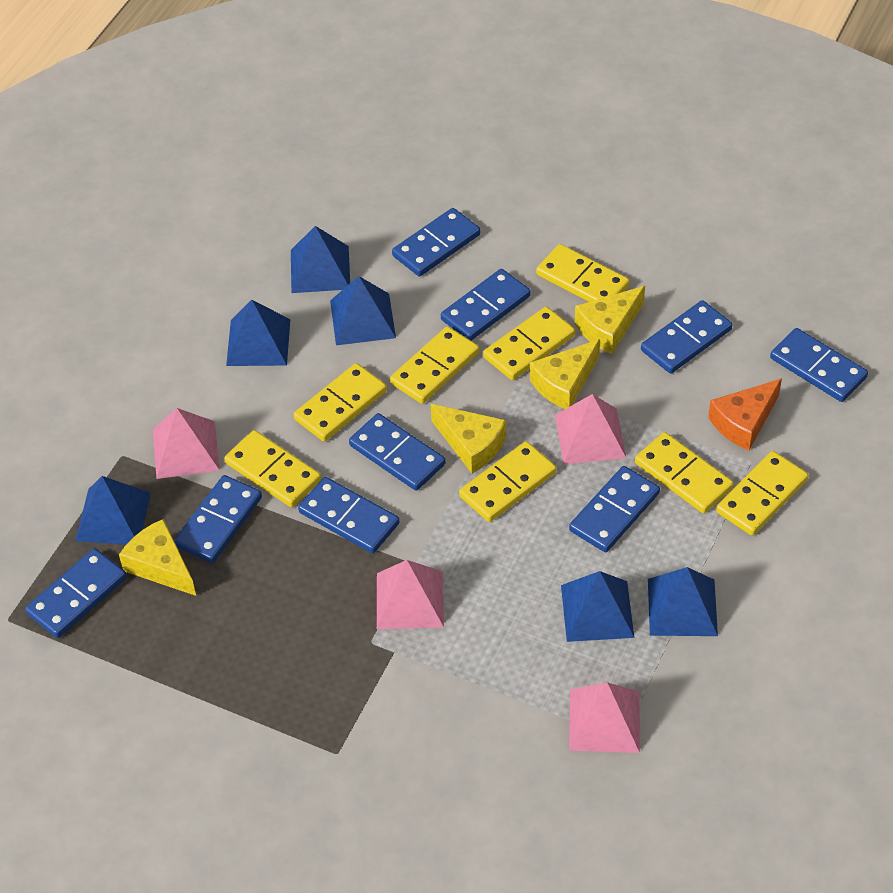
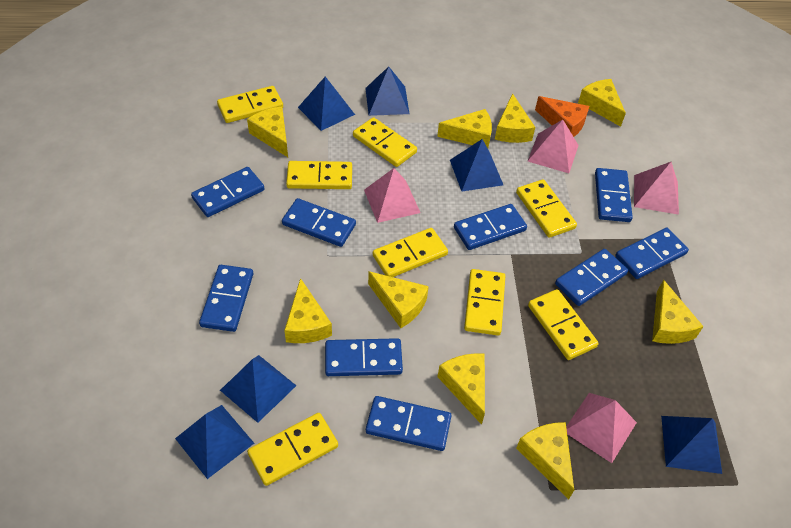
yellow cheese: 4 -> 9

